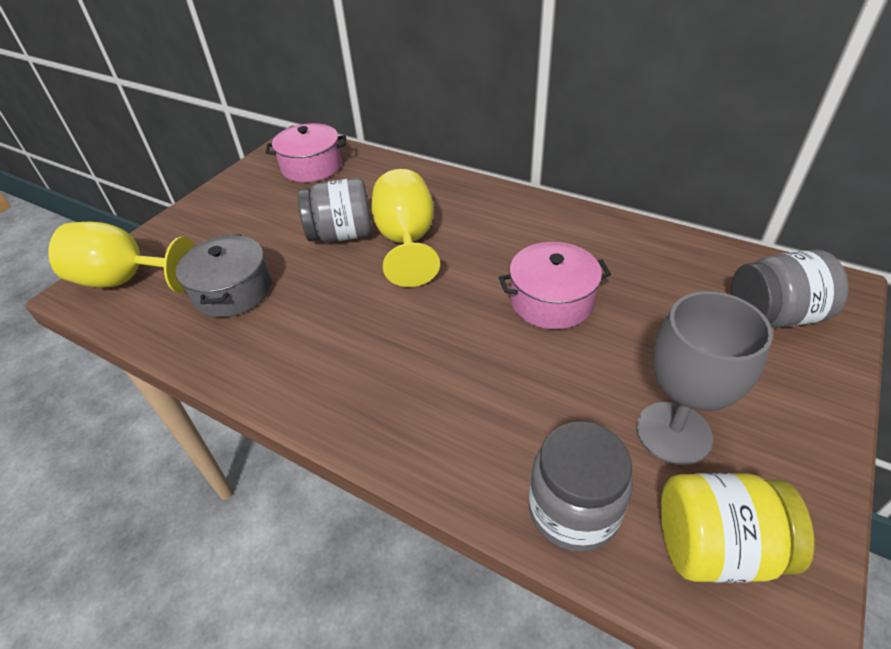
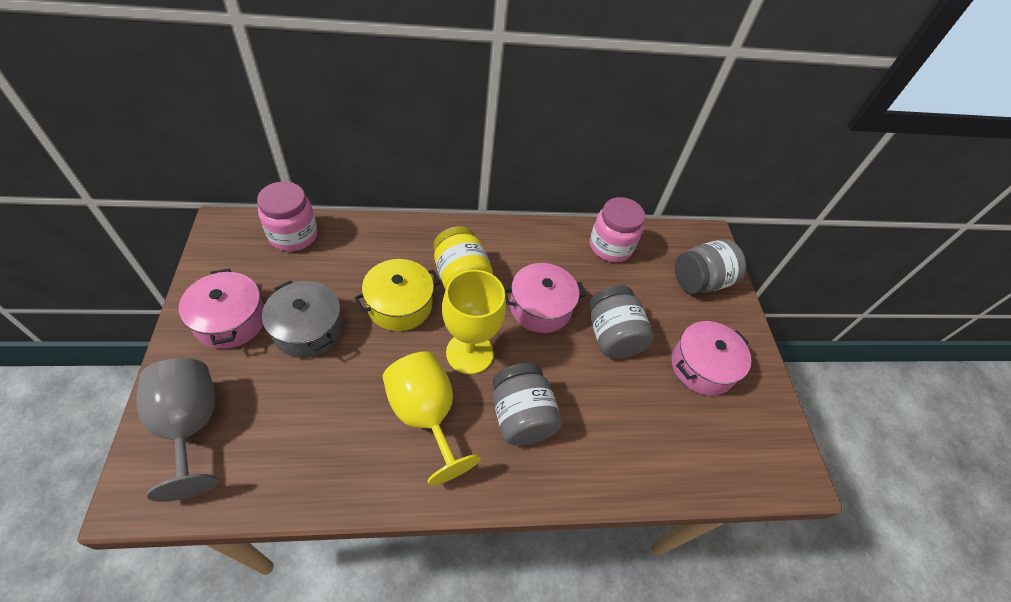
pink jar: 0 -> 2
pink pot: 2 -> 3
yellow pot: 0 -> 1

